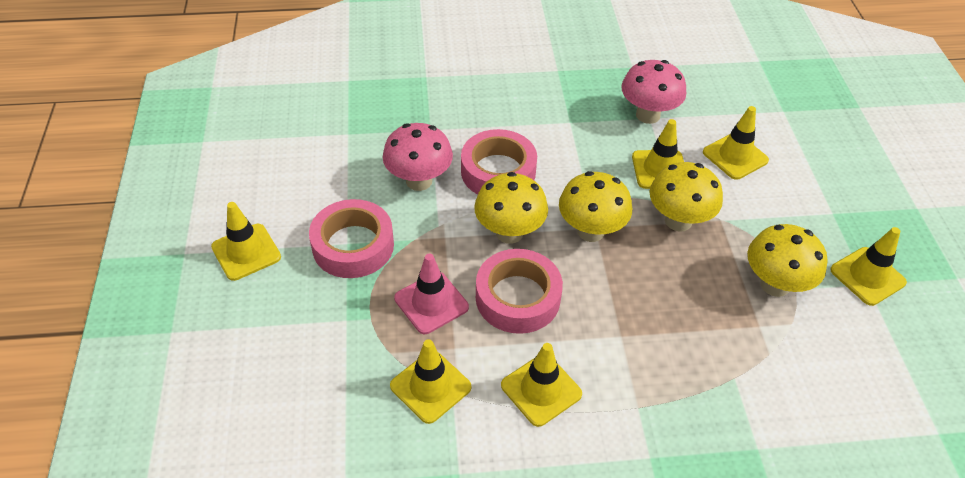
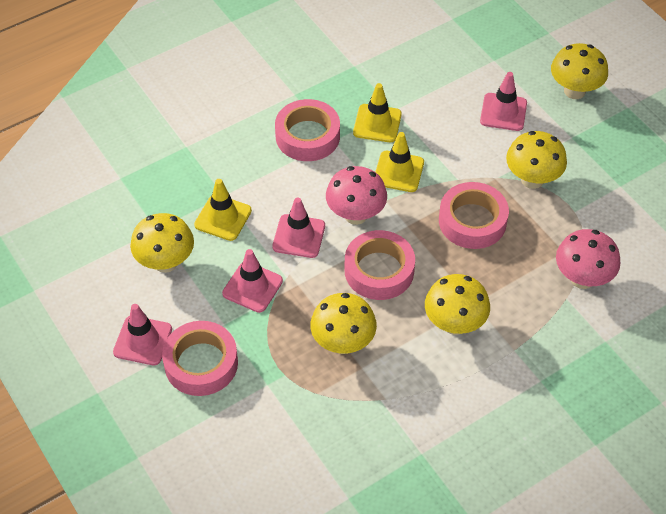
pink tape: 3 -> 4
pink traffic cone: 1 -> 4
yellow mushroom: 4 -> 5
yellow traffic cone: 6 -> 3

